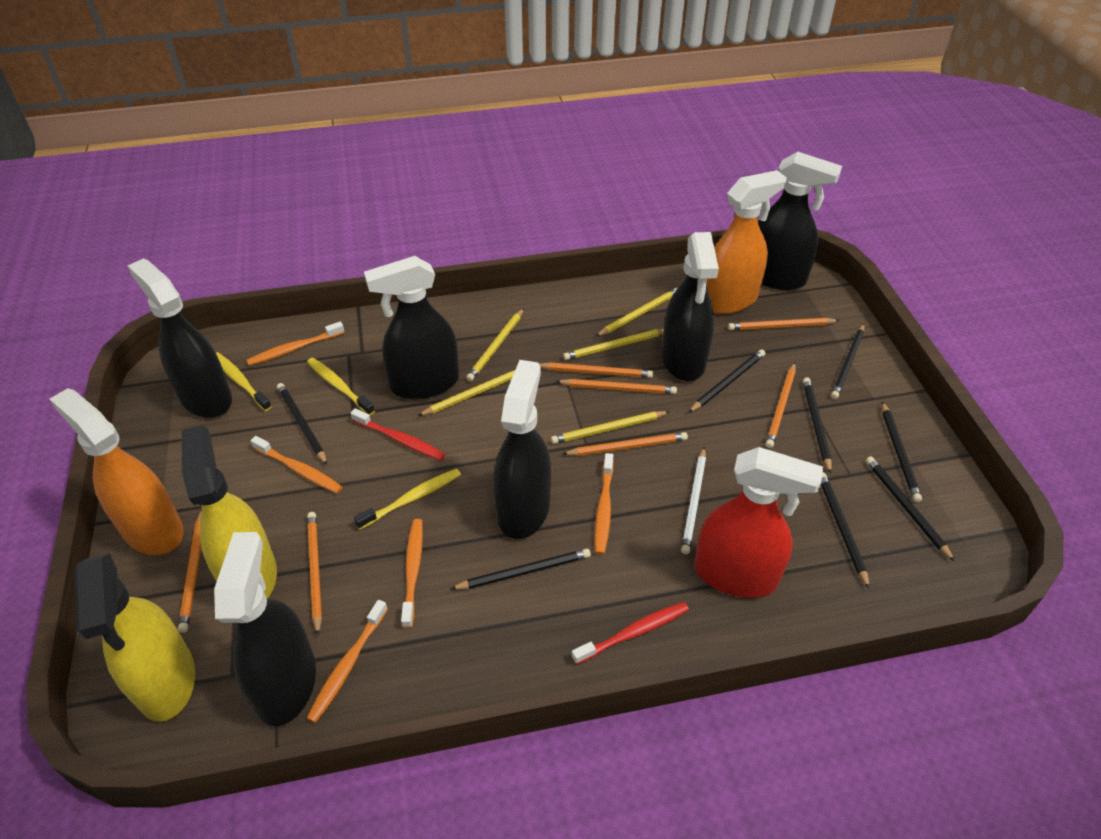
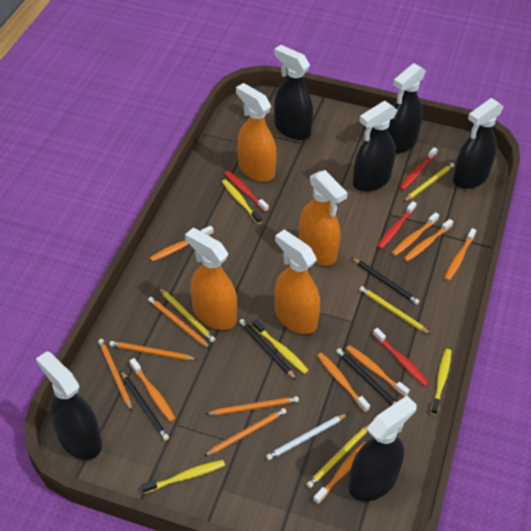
black pencil: 8 -> 4
orange pencil: 7 -> 5
orange spray bottle: 2 -> 4
orange toothbrush: 5 -> 8
red spray bottle: 1 -> 0
red toothbrush: 2 -> 4
yellow pencil: 5 -> 4
yellow spray bottle: 2 -> 0
yellow toothbrush: 3 -> 4

